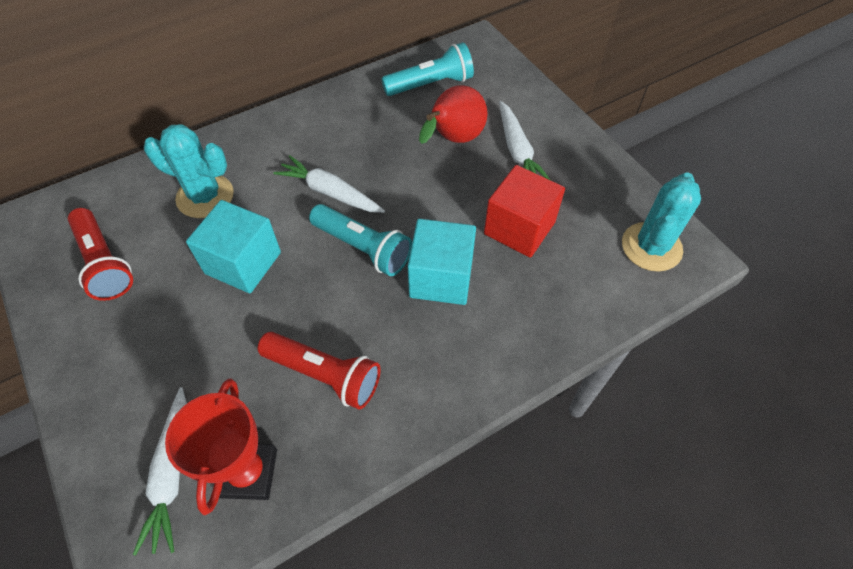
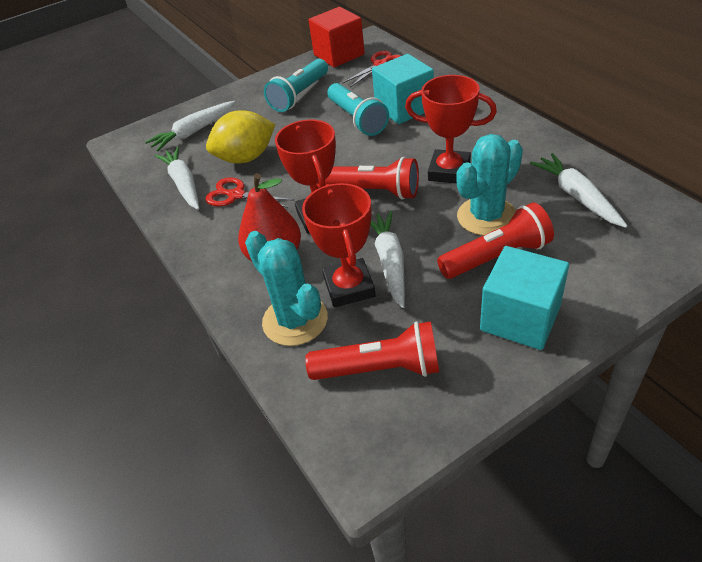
red flashlight: 2 -> 3
red scissors: 0 -> 2
red trophy: 1 -> 3
white carrot: 3 -> 4
yellow lemon: 0 -> 1

